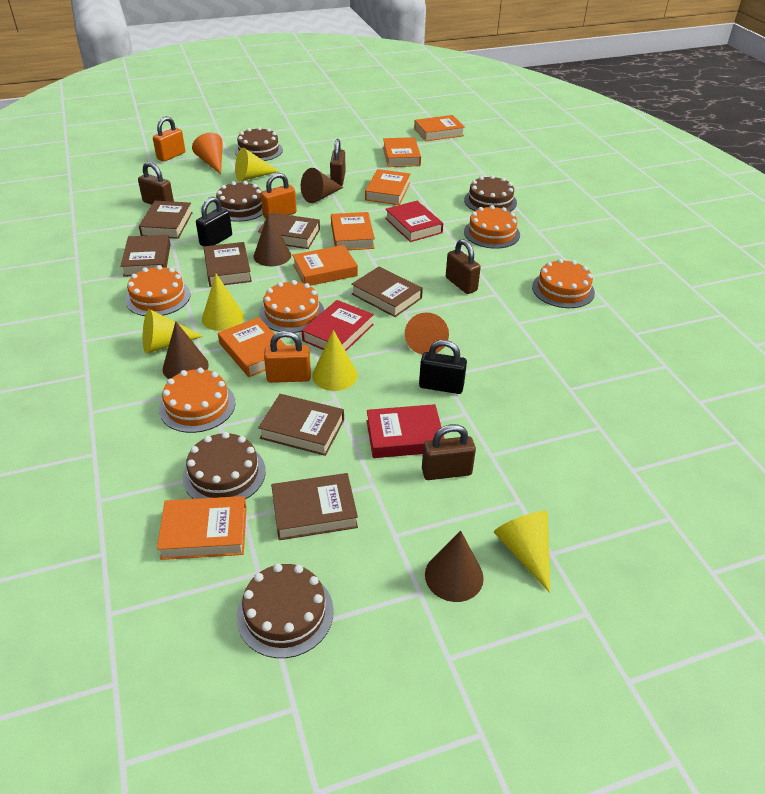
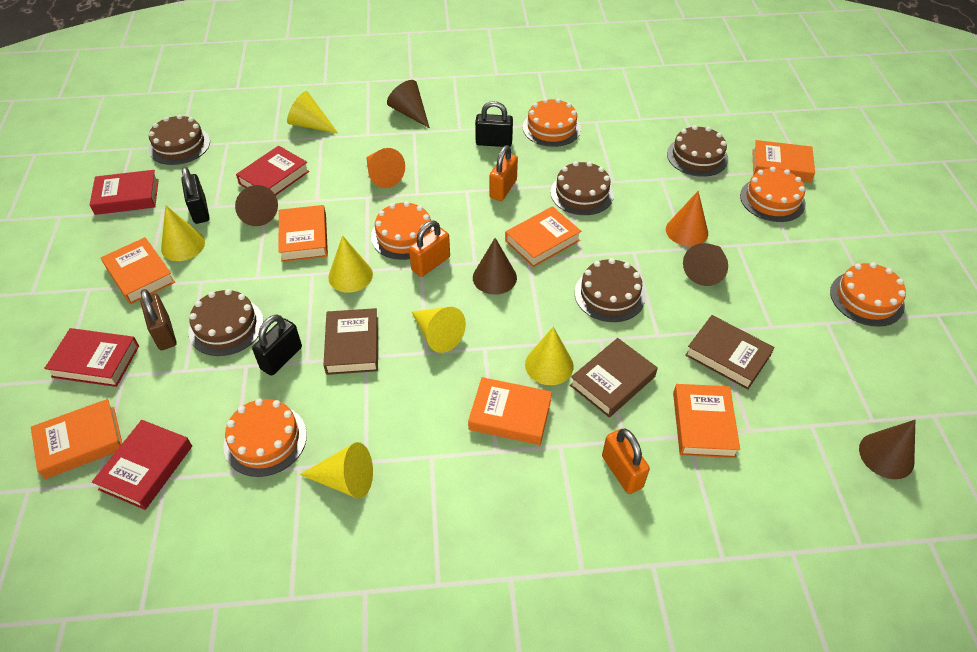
black padlock: 2 -> 3
brown book: 7 -> 3
brown cone: 4 -> 5
brown padlock: 4 -> 1
red book: 3 -> 4
yellow cone: 5 -> 6

